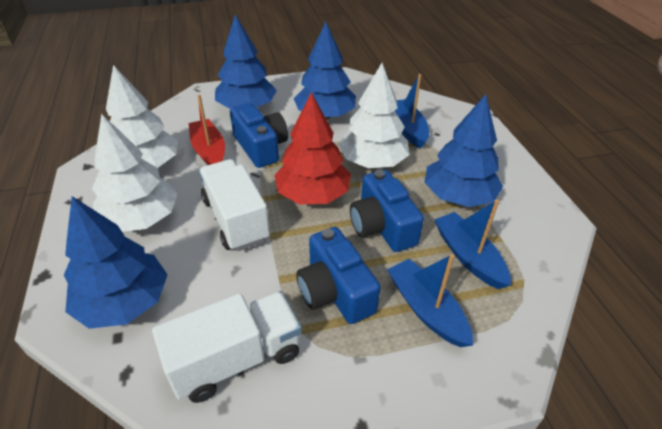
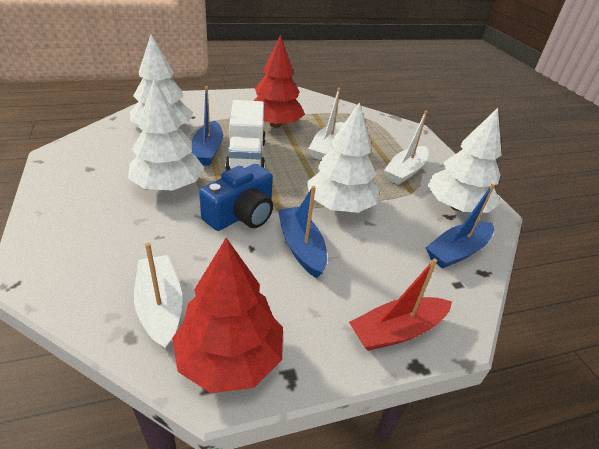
blue camera: 3 -> 1
blue tree: 4 -> 0
red tree: 1 -> 2
white boat: 0 -> 3
white tree: 3 -> 4
white truck: 2 -> 1

